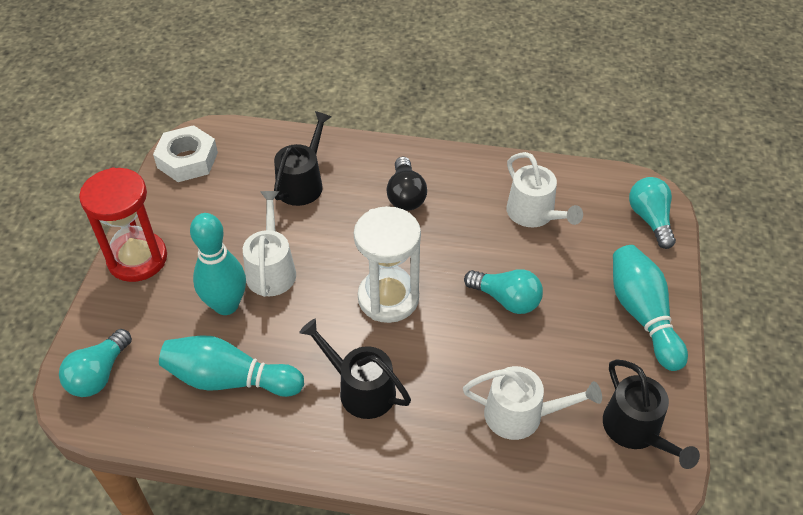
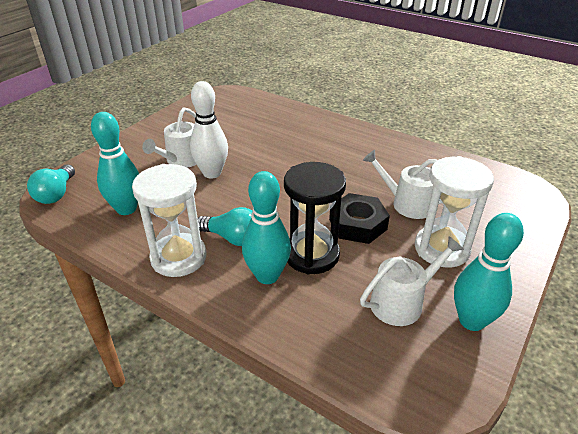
black hourglass: 0 -> 1
black light bulb: 1 -> 0
black nut: 0 -> 1
black watering can: 3 -> 0
red hourglass: 1 -> 0
turquoise light bulb: 3 -> 2
white bowling pin: 0 -> 1
white hourglass: 1 -> 2
white nut: 1 -> 0

